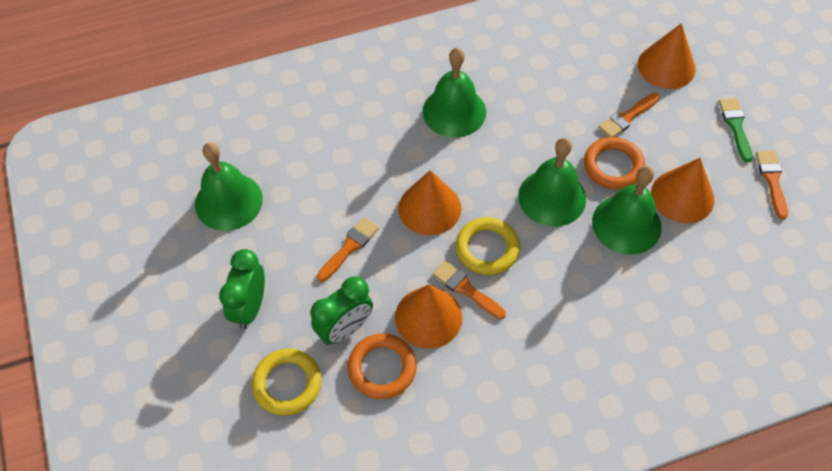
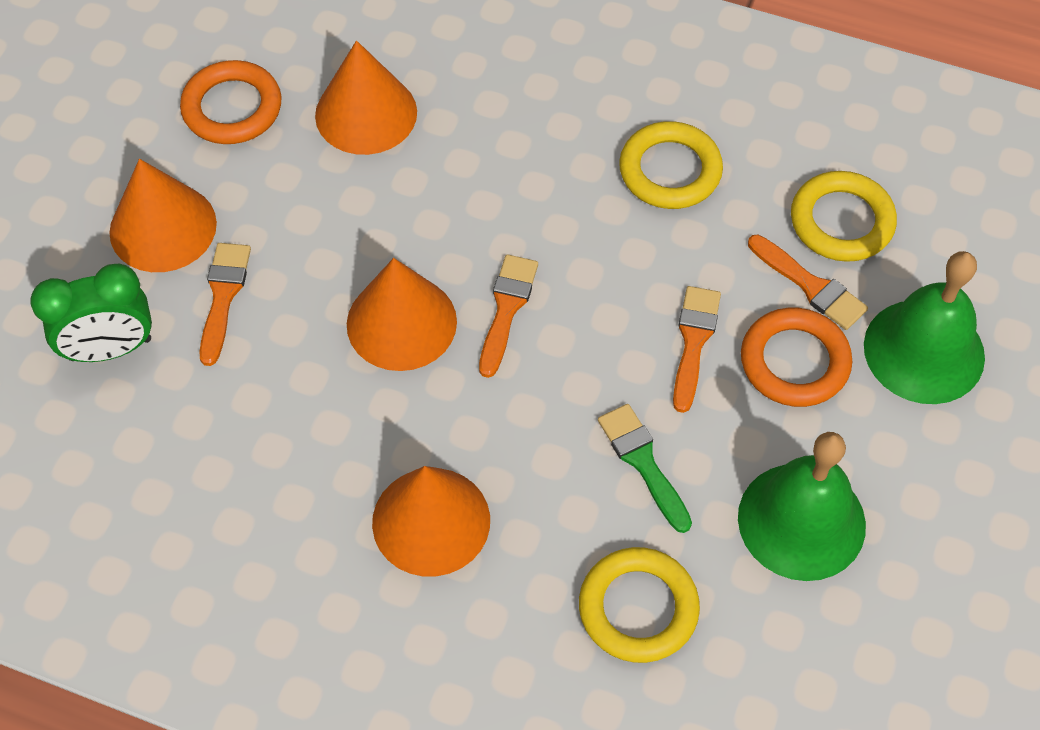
green bell: 4 -> 2
green clock: 2 -> 1
yellow ring: 2 -> 3

